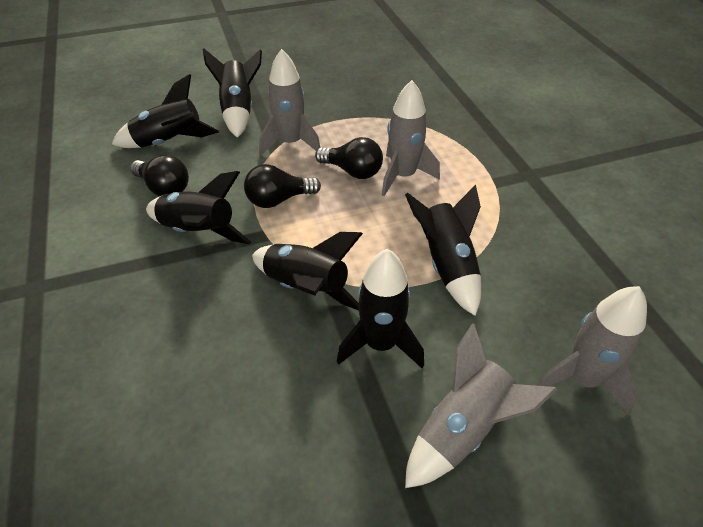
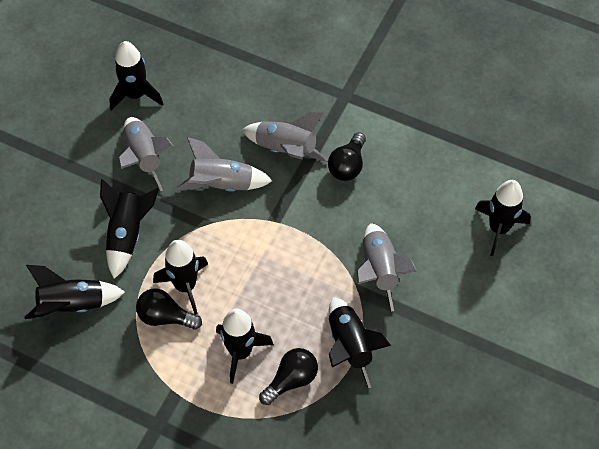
black rocket: 6 -> 7

